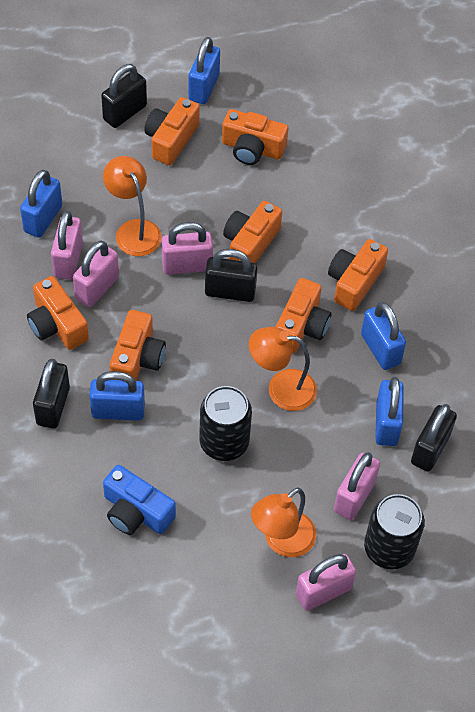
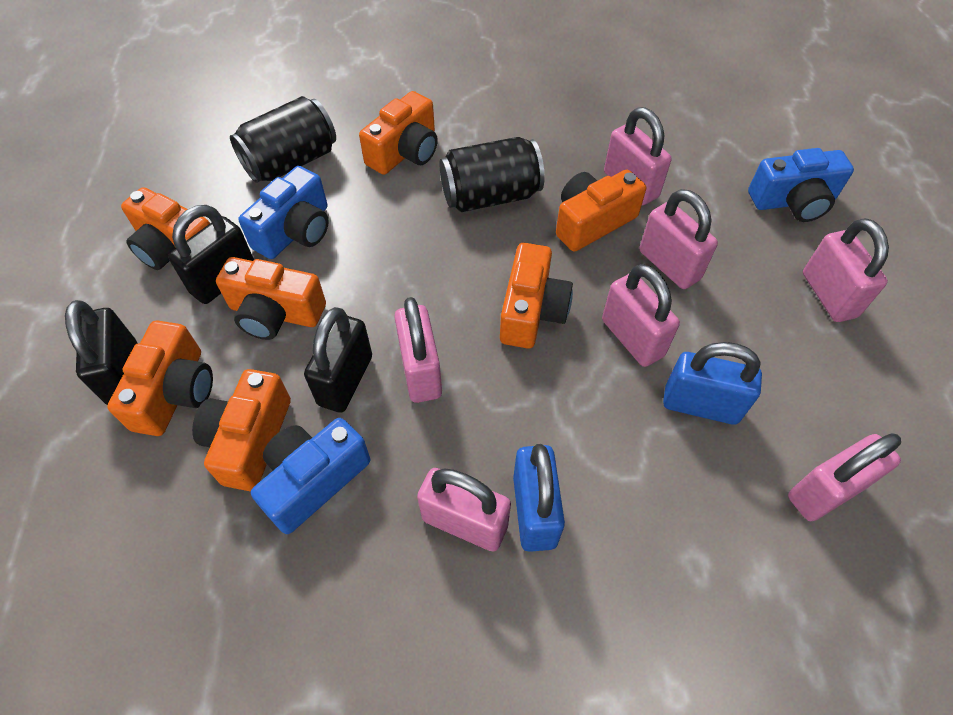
black padlock: 4 -> 3
blue camera: 1 -> 3
blue padlock: 5 -> 2
orange lamp: 3 -> 0
pink padlock: 5 -> 7

